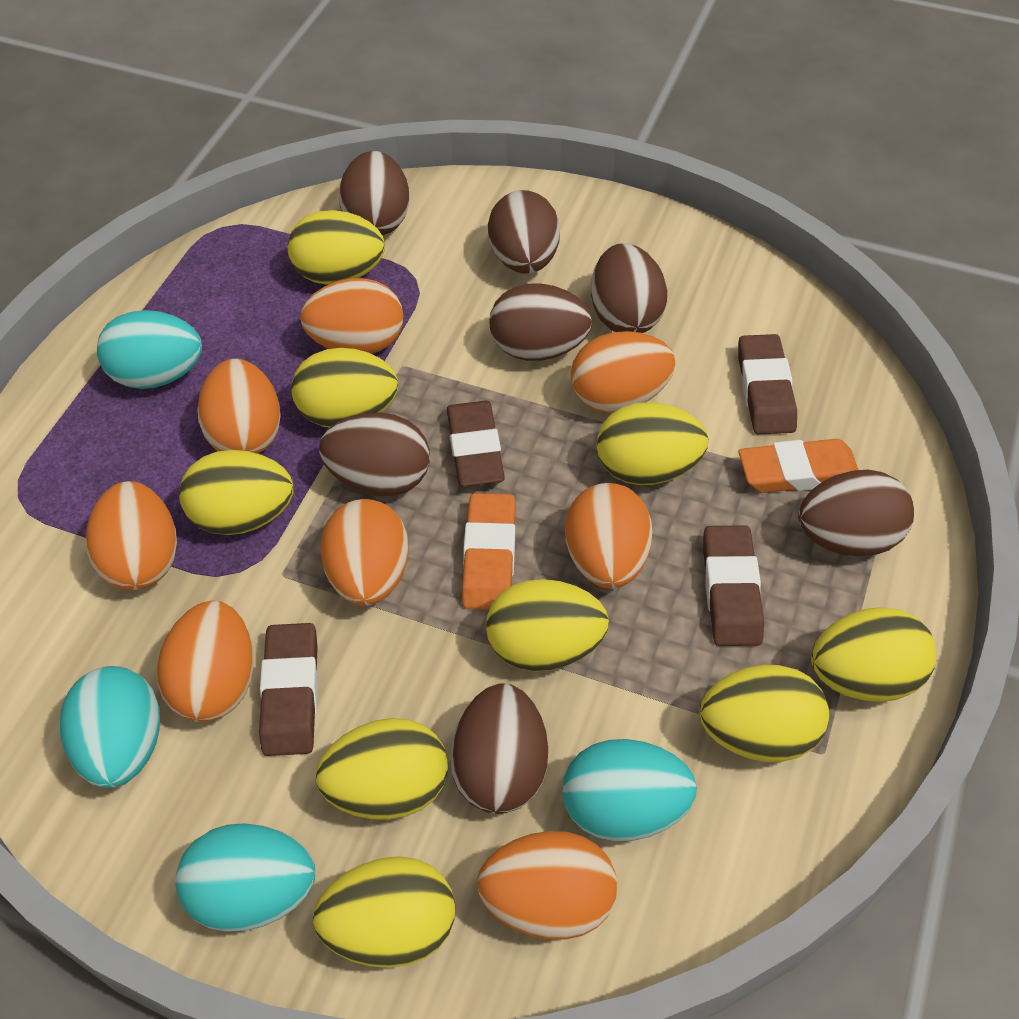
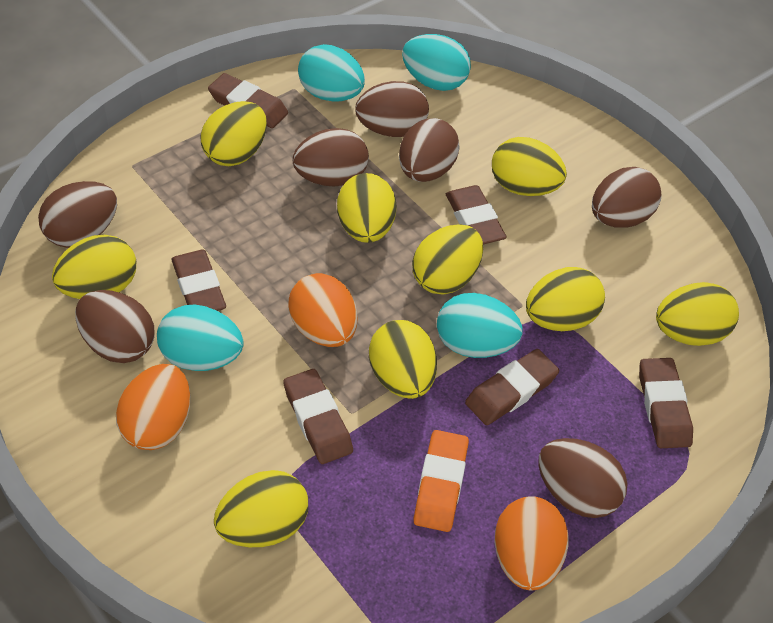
brown eraser: 4 -> 6
orange egg: 8 -> 3
orange eraser: 2 -> 1

